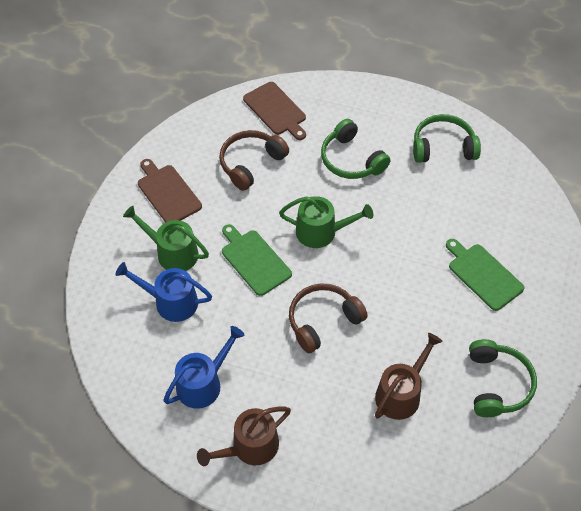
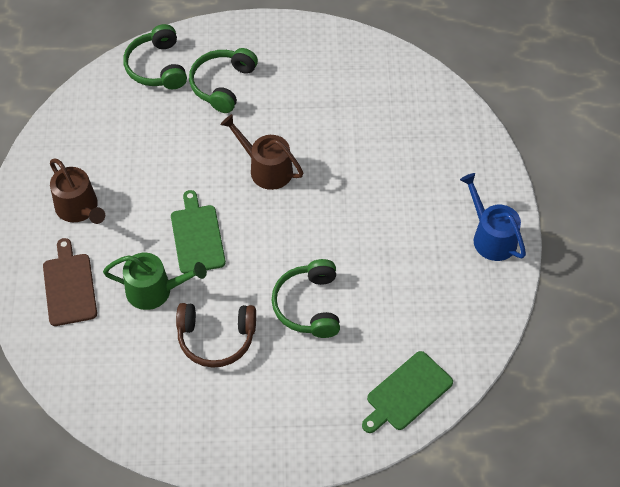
blue watering can: 2 -> 1
brown cutting board: 2 -> 1
brown headphones: 2 -> 1
green watering can: 2 -> 1

